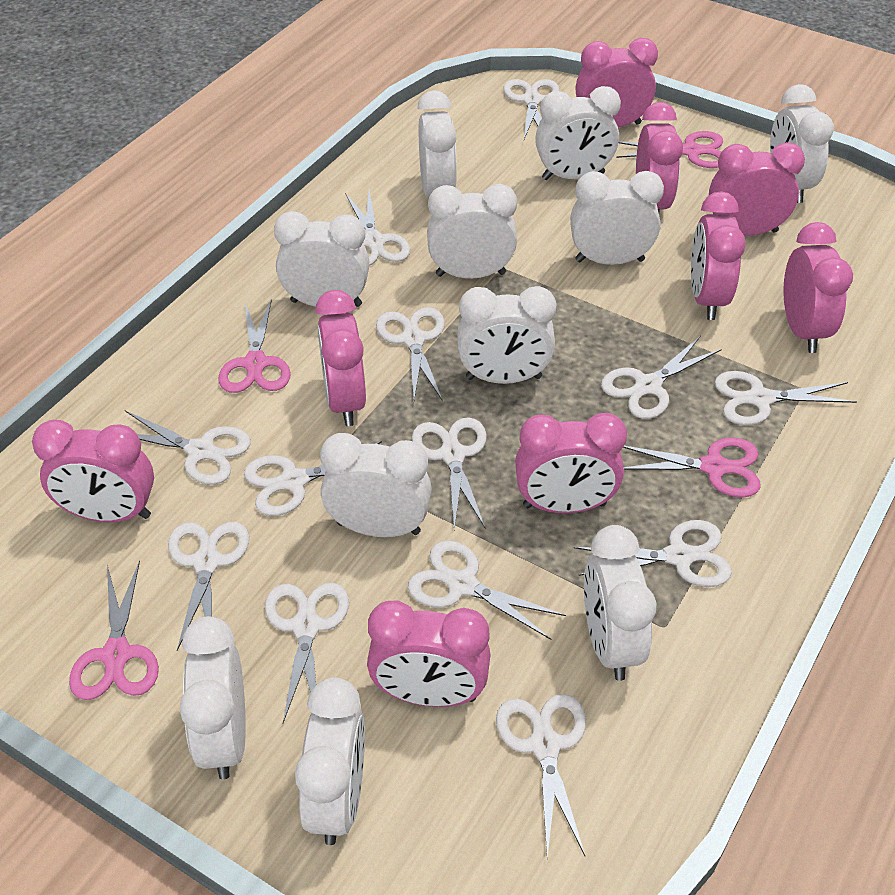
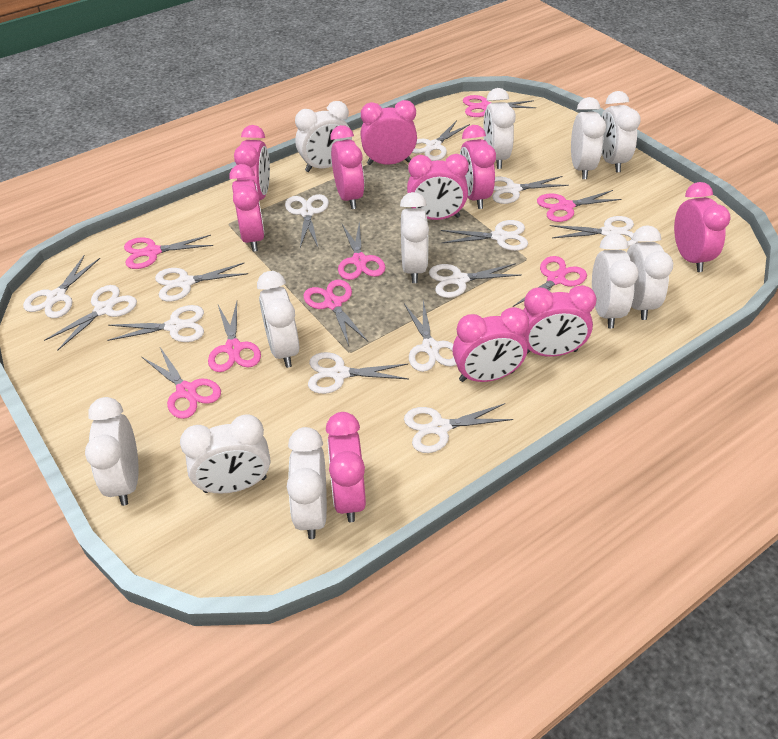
pink clock: 9 -> 10
pink scissors: 4 -> 8

